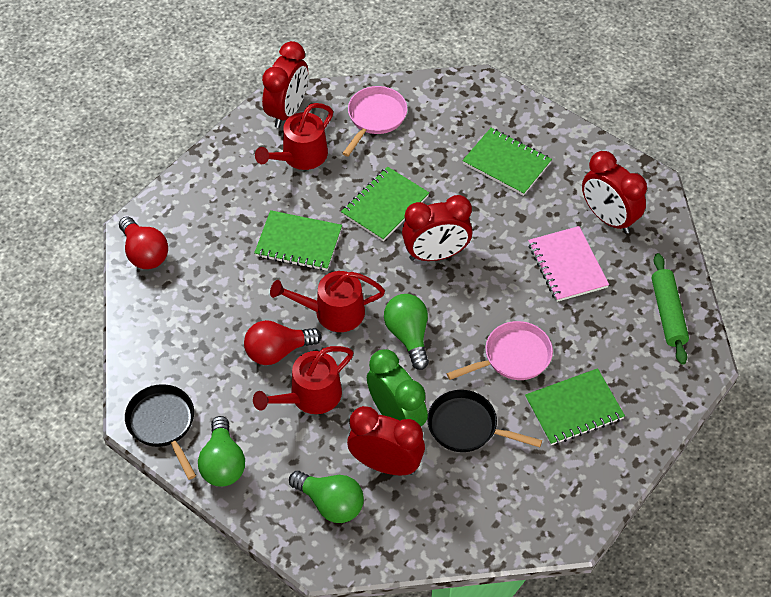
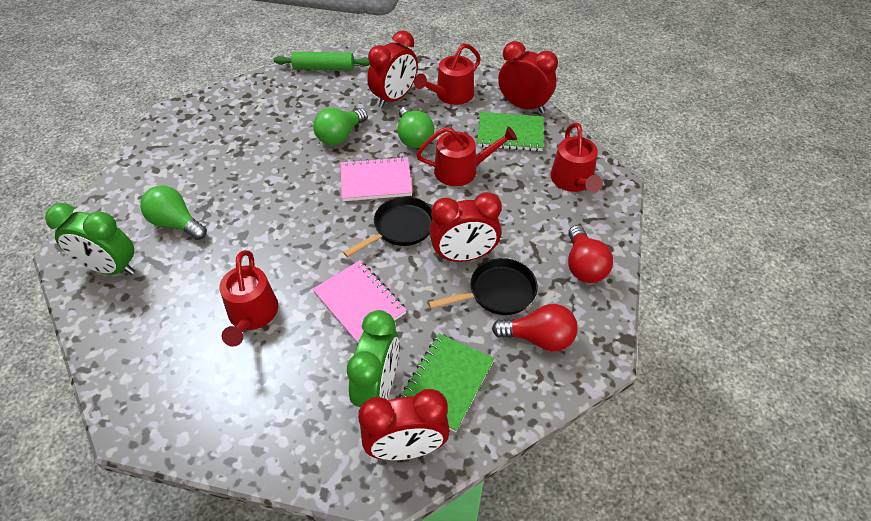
green clock: 1 -> 2
green notebook: 4 -> 2
pink notebook: 1 -> 2
pink pan: 2 -> 0
red watering can: 3 -> 4

